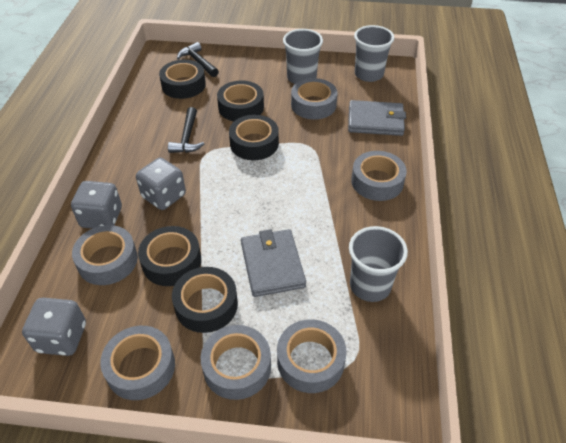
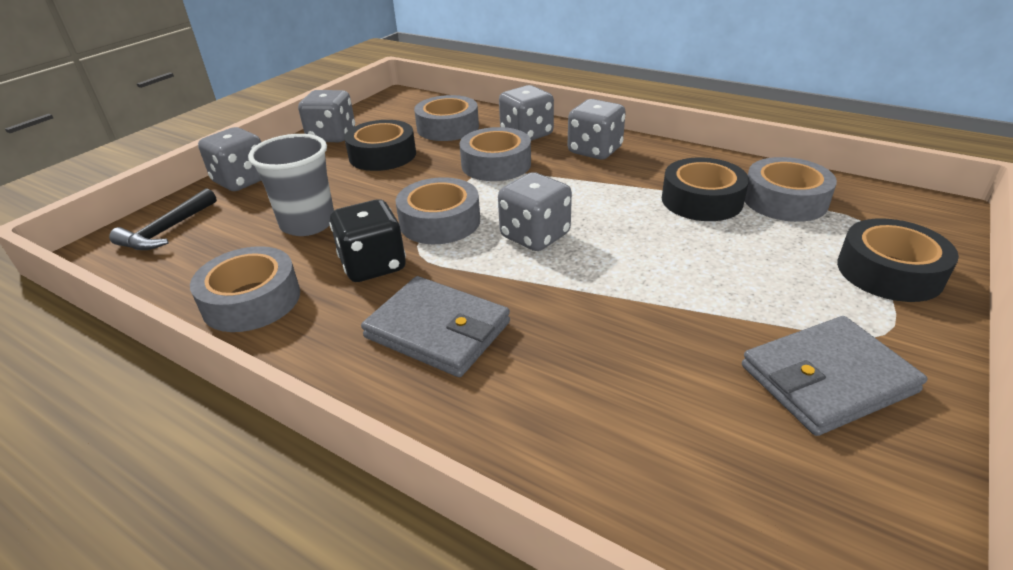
black dice: 0 -> 1
black hammer: 2 -> 1
black tape: 5 -> 3
grey cup: 3 -> 1
grey dice: 3 -> 5
grey tape: 6 -> 5

